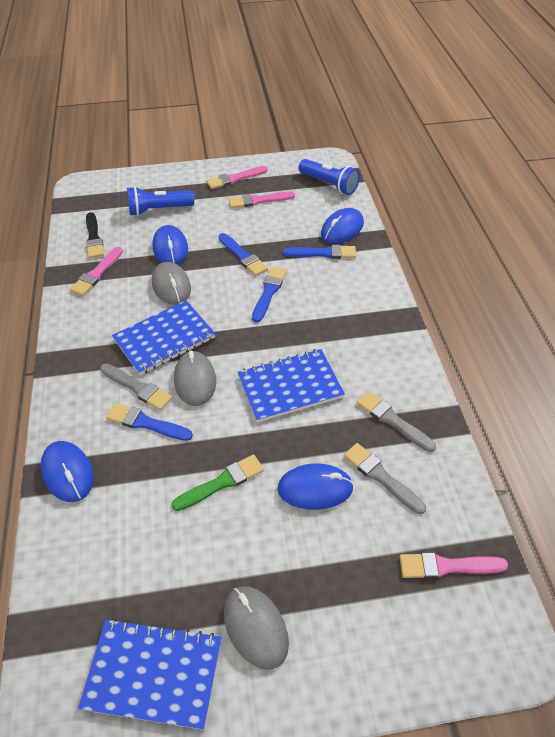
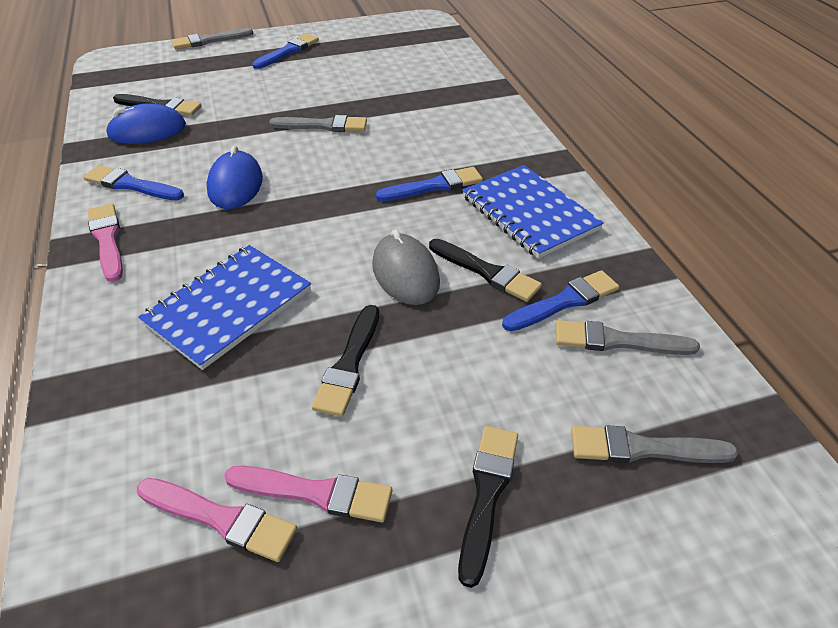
black brush: 1 -> 4
blue flashlight: 2 -> 0
blue mouse: 4 -> 2
blue notebook: 3 -> 2
green brush: 1 -> 0
grey brush: 3 -> 4
grey mouse: 3 -> 1
pink brush: 4 -> 3

